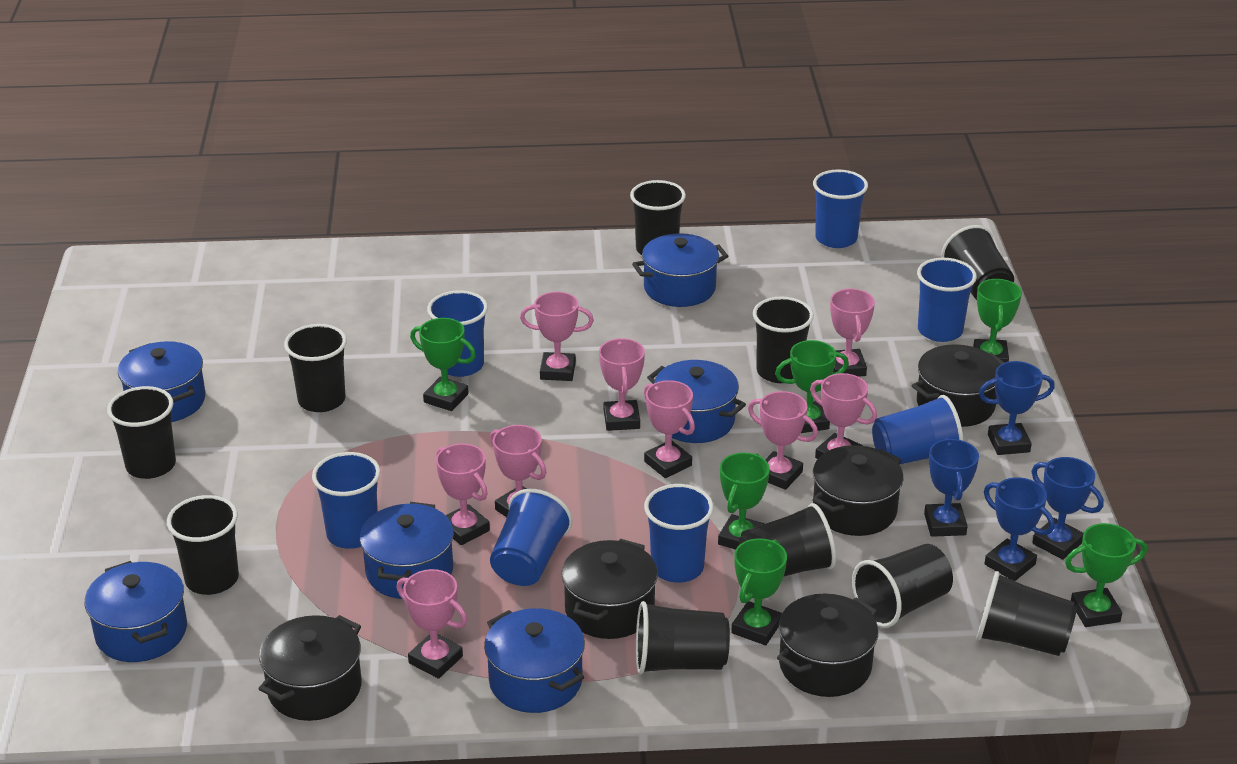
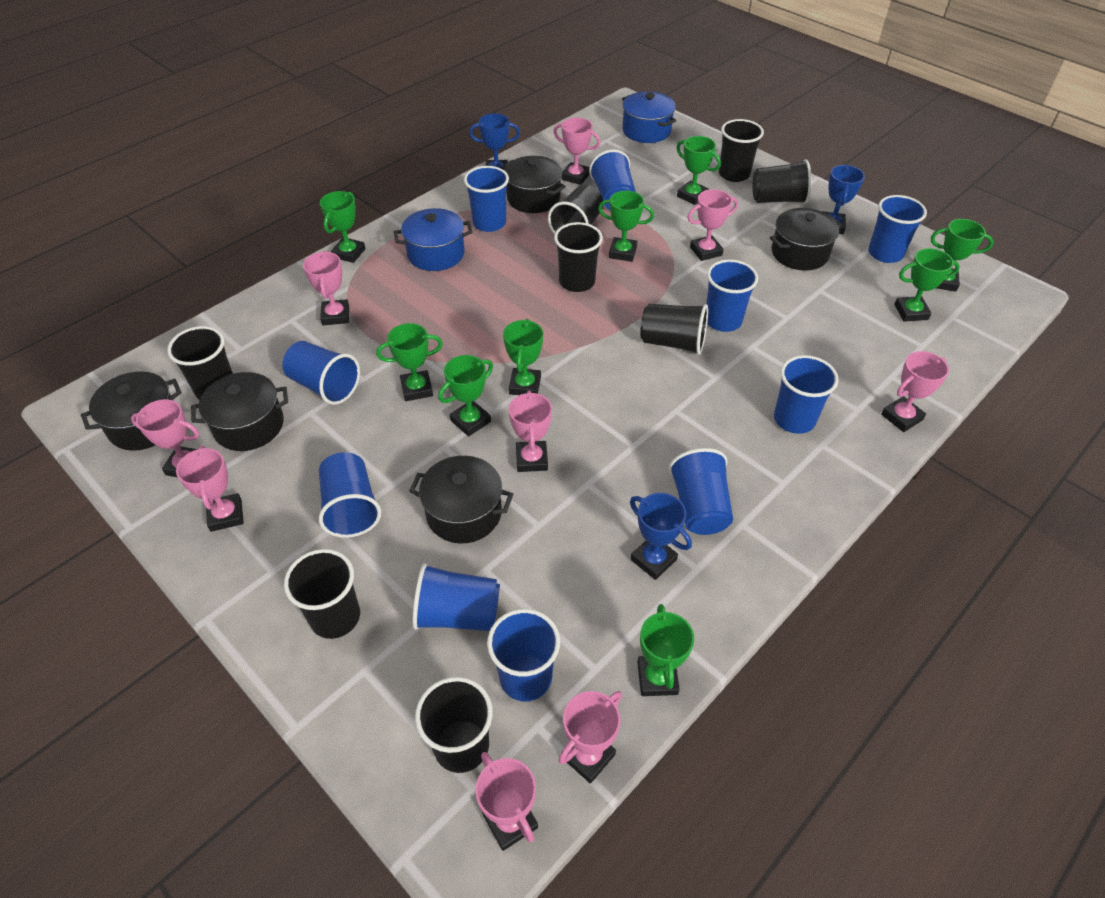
black cup: 10 -> 8
blue cup: 7 -> 10
blue pot: 6 -> 2
blue trophy: 4 -> 3
green trophy: 6 -> 9

